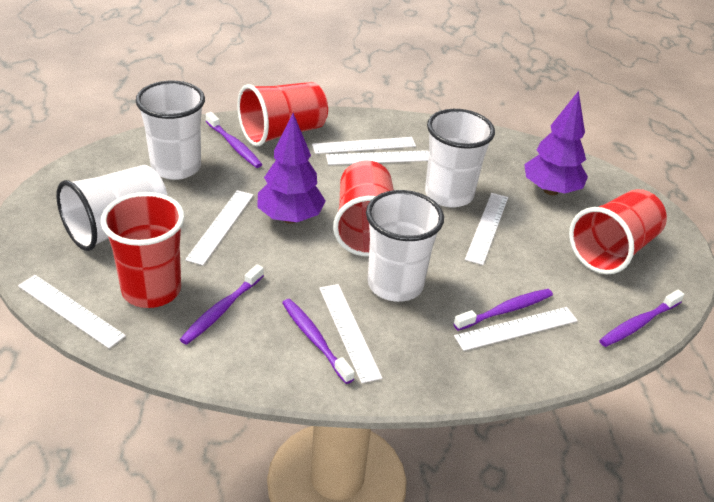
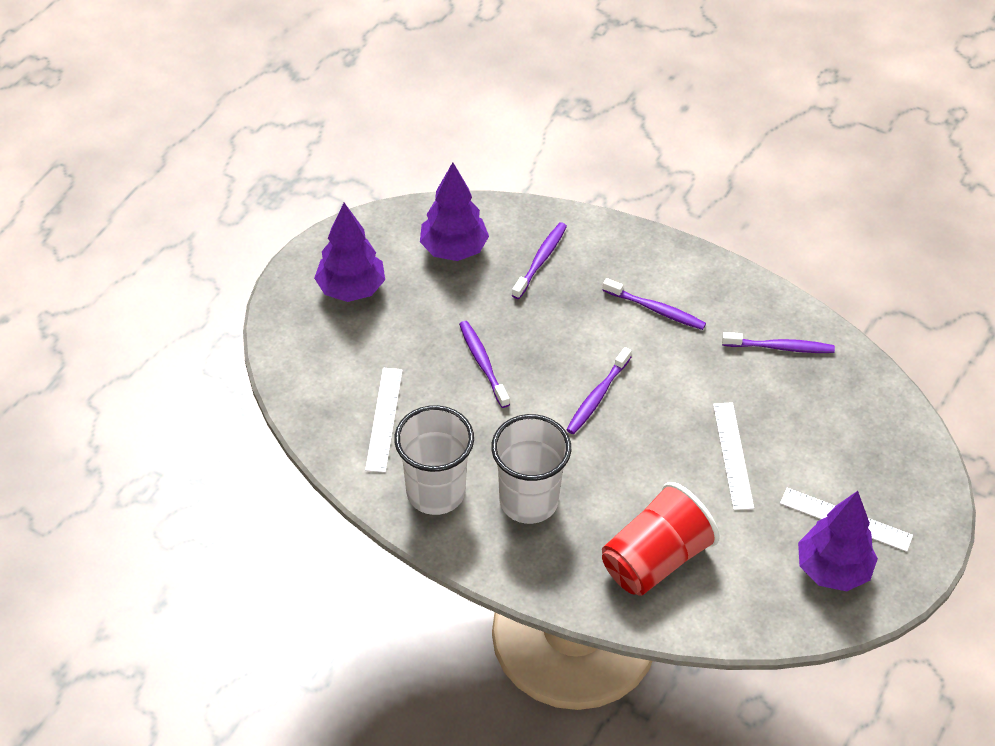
purple tree: 2 -> 3
red cup: 4 -> 1
white cup: 4 -> 2
white ruler: 7 -> 3

